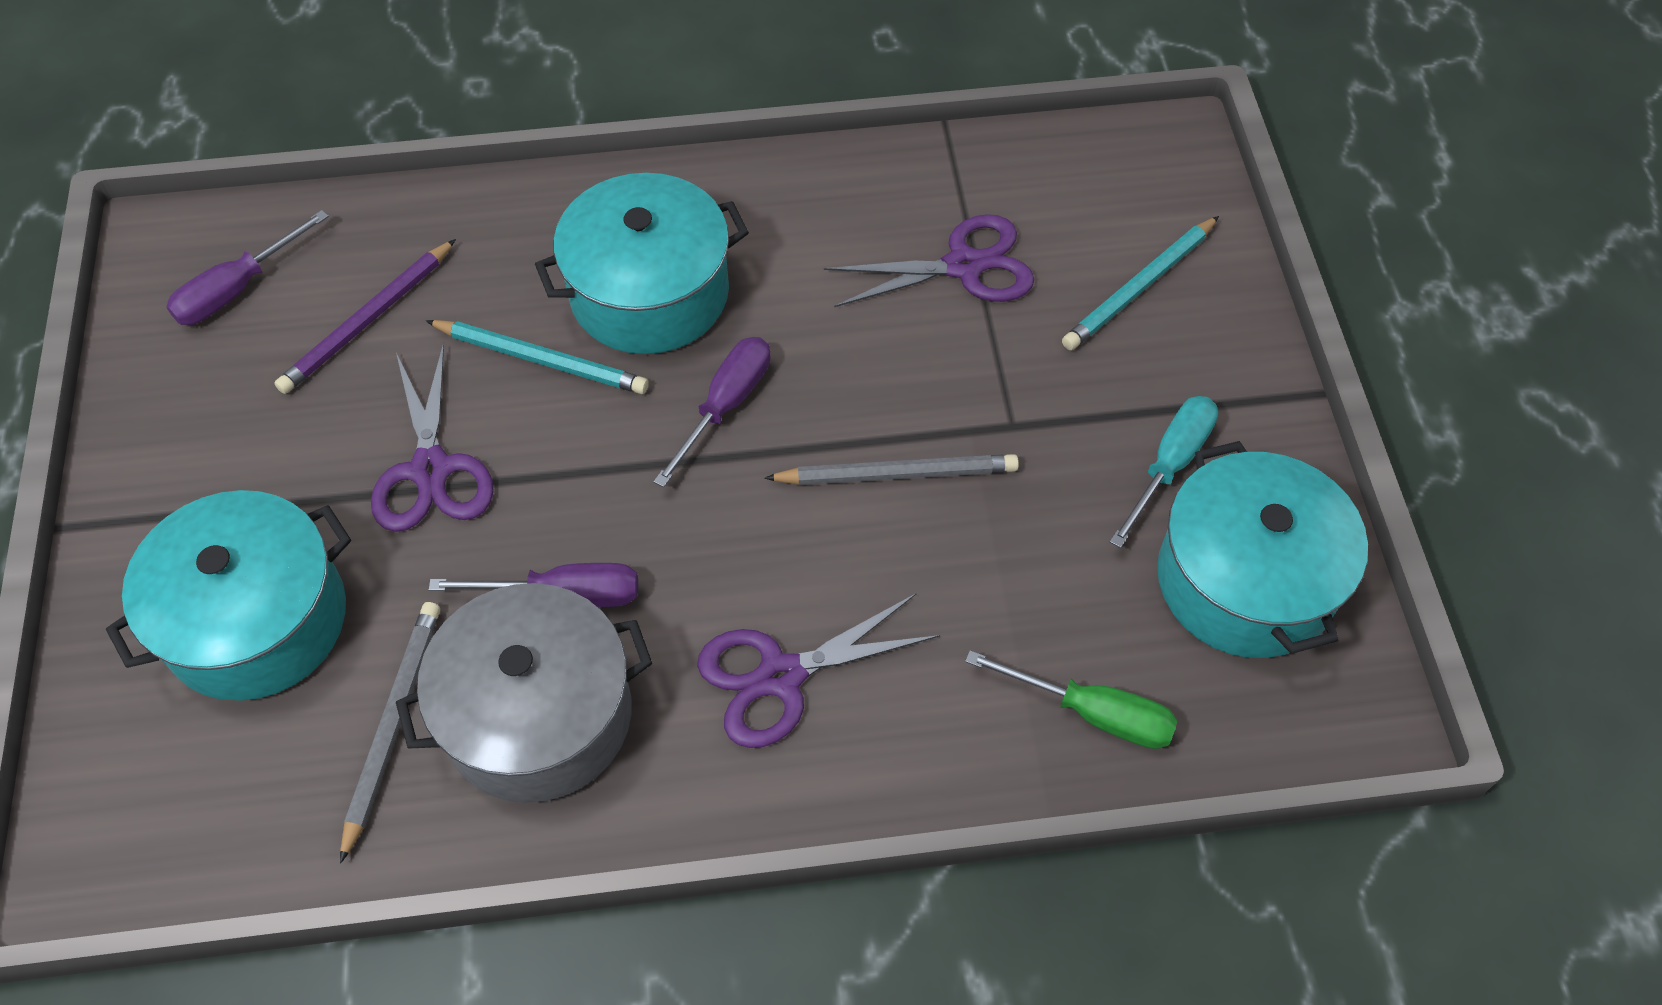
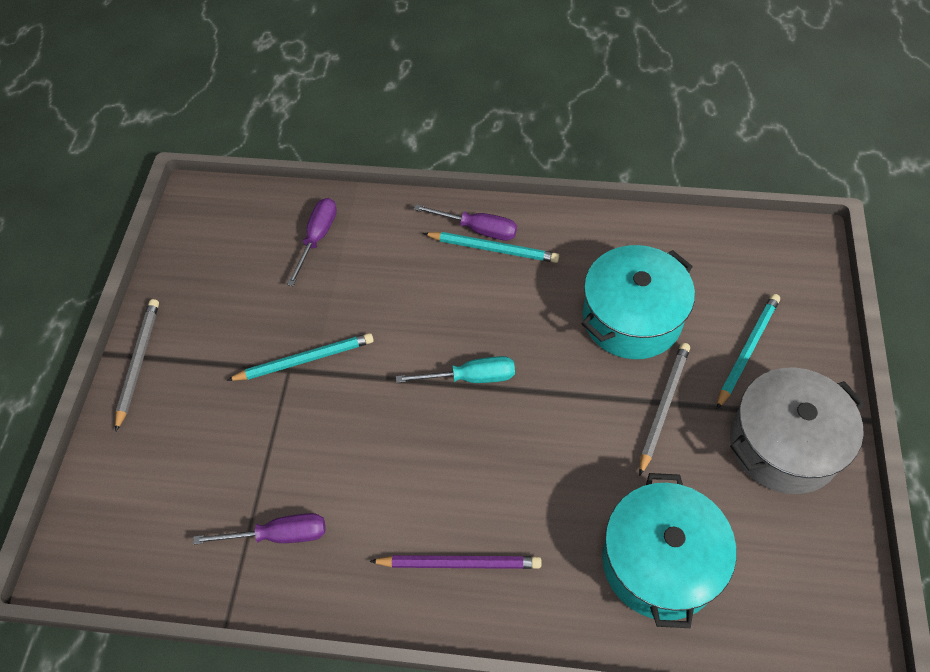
green screwdriver: 1 -> 0
purple scissors: 3 -> 0
turquoise pencil: 2 -> 3
turquoise pot: 3 -> 2

